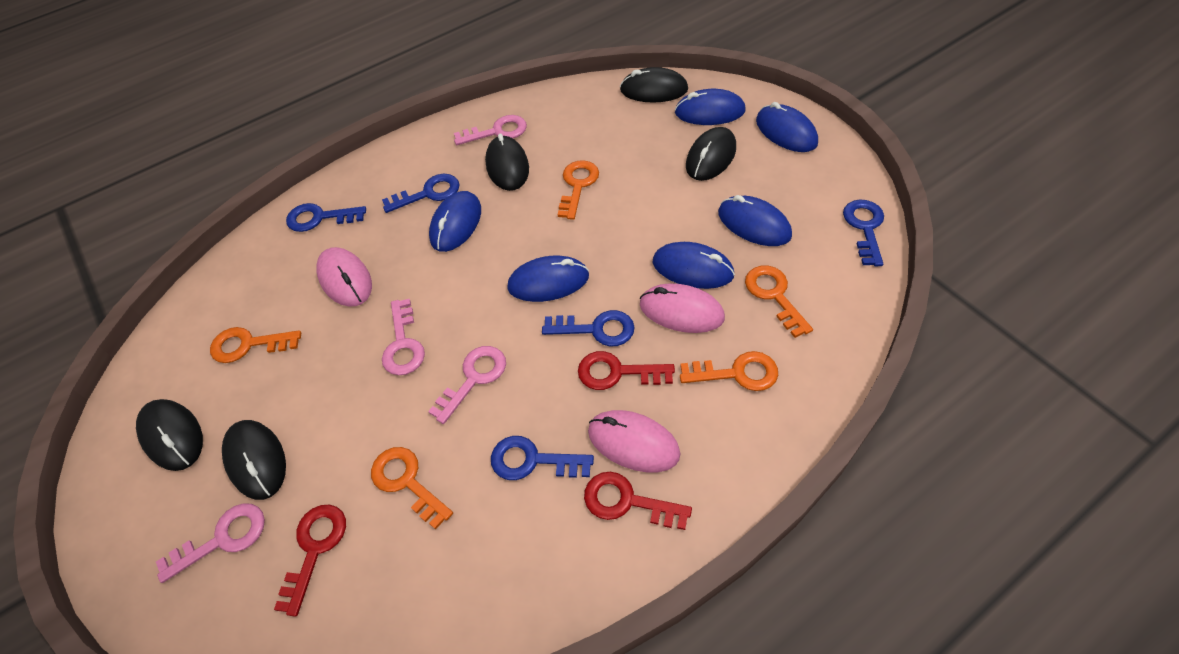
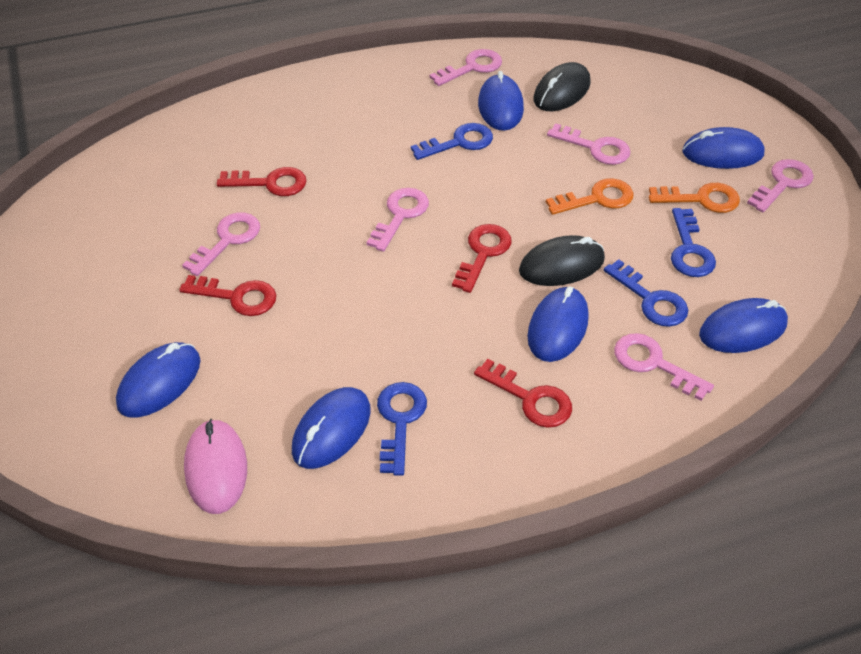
black mouse: 5 -> 2
blue key: 5 -> 4
orange key: 5 -> 2
pink key: 4 -> 6
pink mouse: 3 -> 1
red key: 3 -> 4

